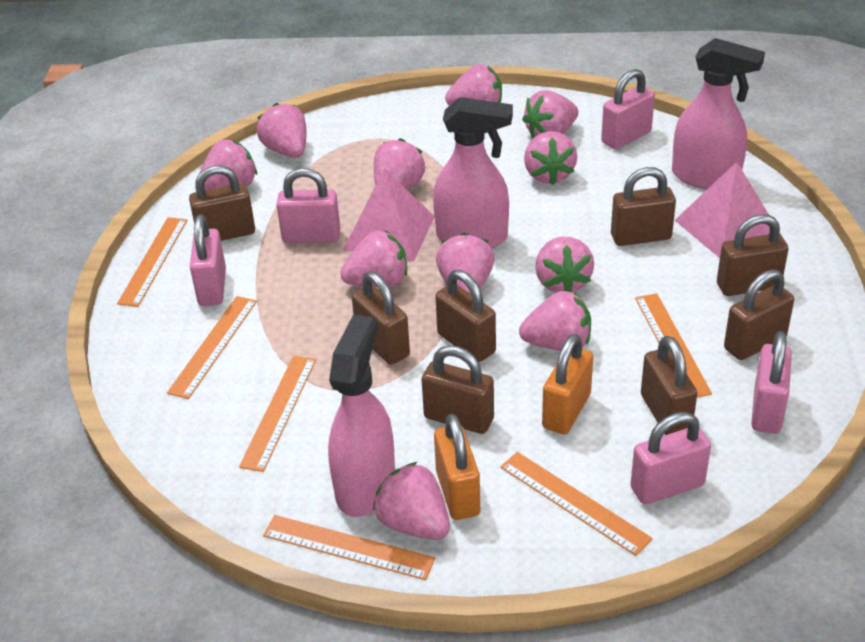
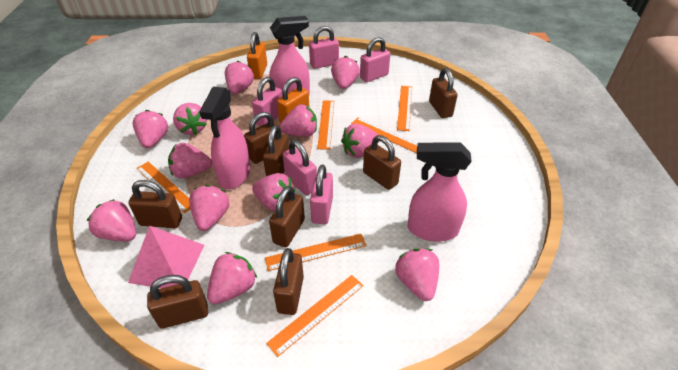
pink pyramid: 2 -> 1
pink strawberry: 11 -> 12

